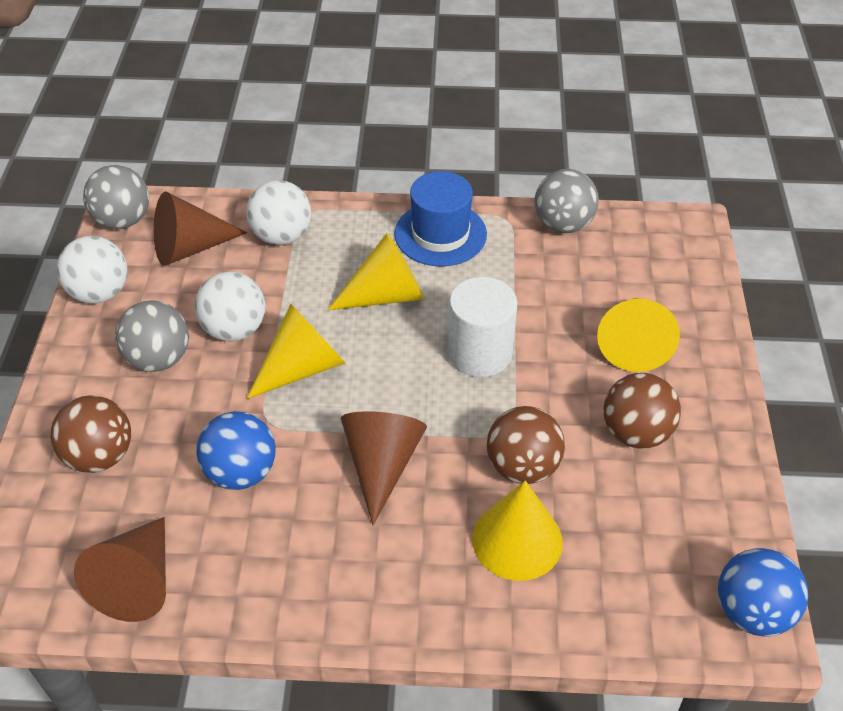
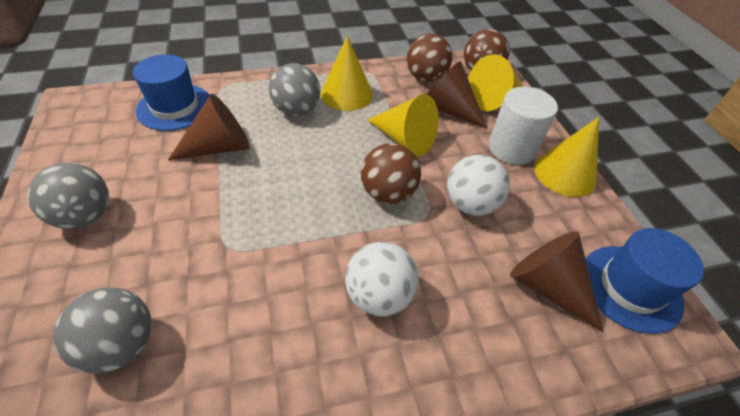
blue ball: 2 -> 0
blue hat: 1 -> 2
white ball: 3 -> 2

